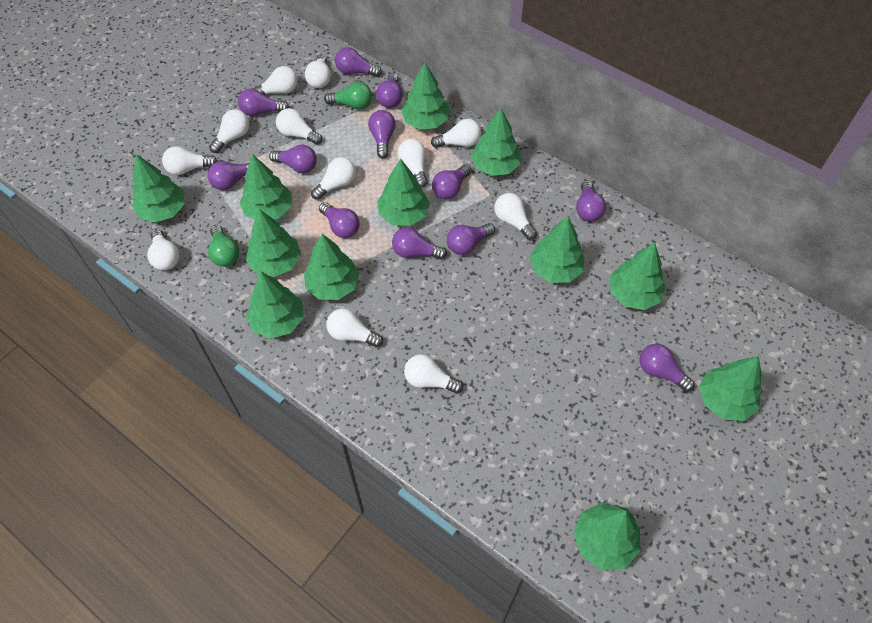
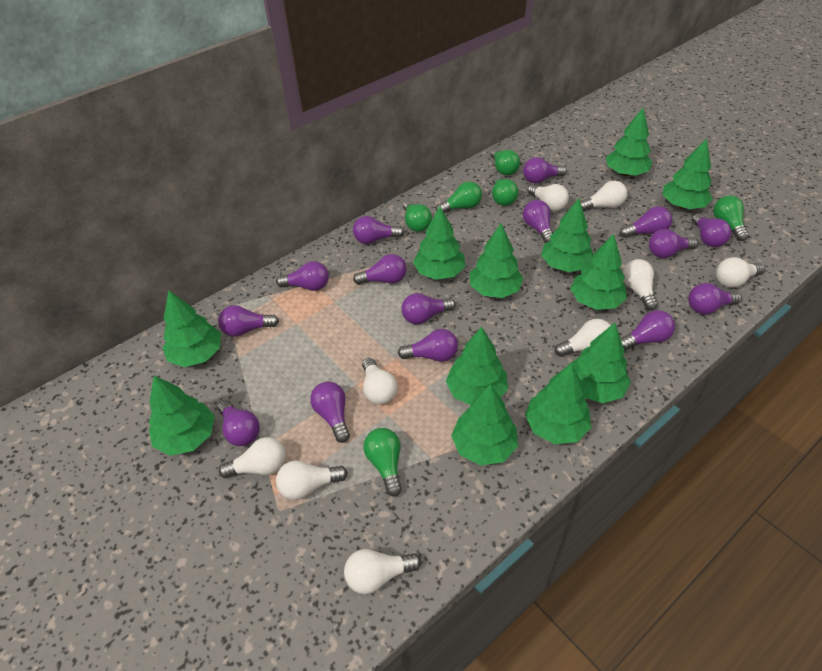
green light bulb: 2 -> 6
purple light bulb: 12 -> 15
white light bulb: 12 -> 9

